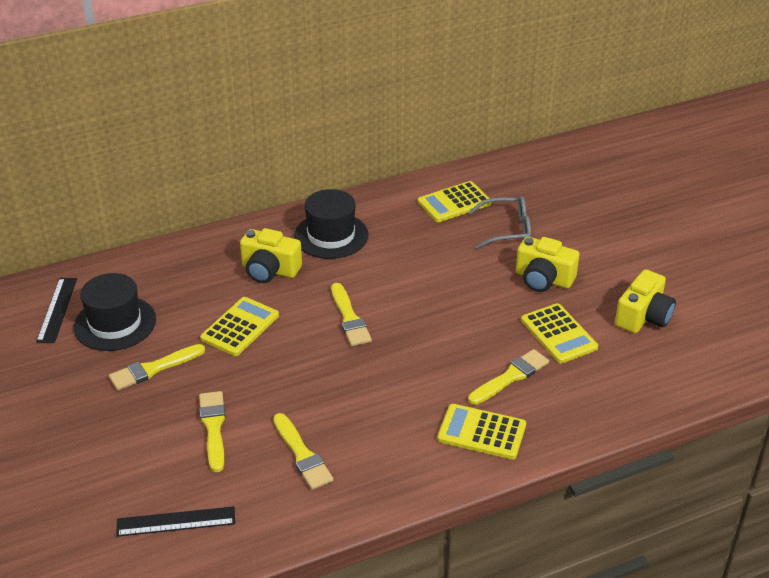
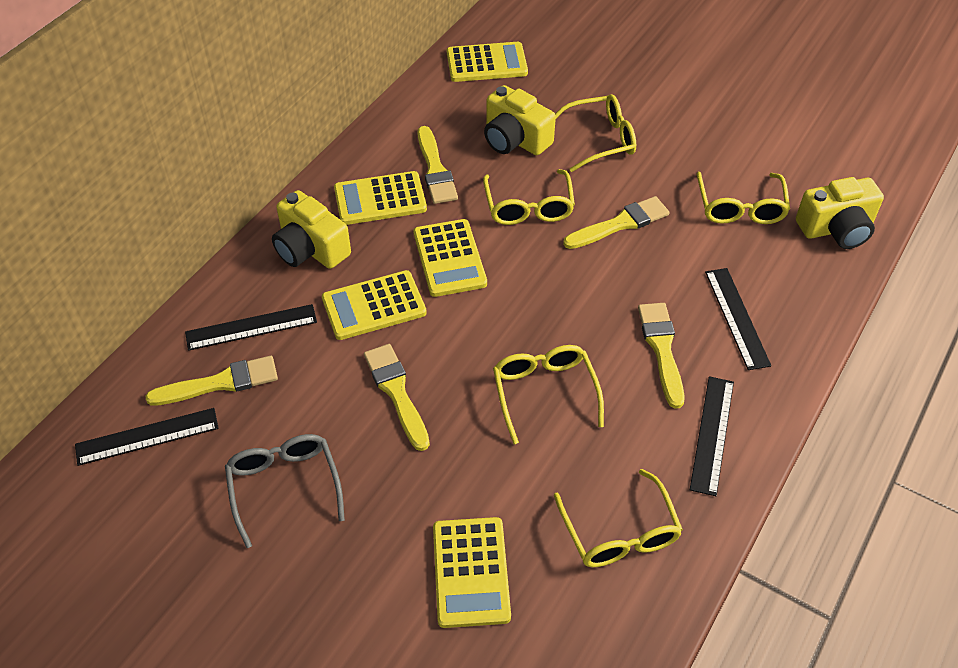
black hat: 2 -> 0
black ruler: 2 -> 4
yellow calculator: 4 -> 5
yellow glasses: 0 -> 5

